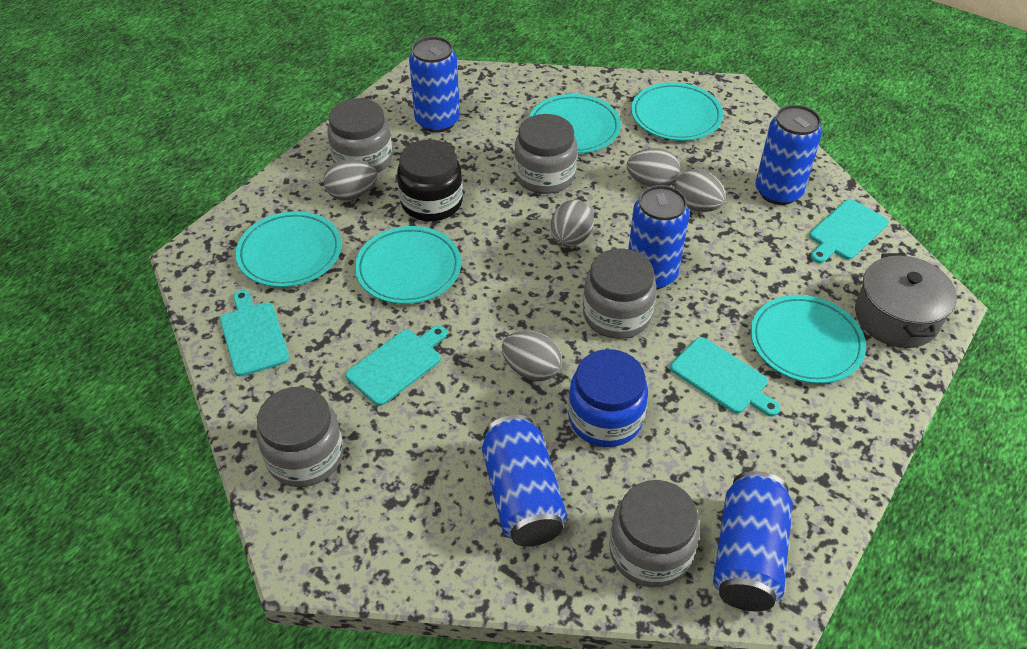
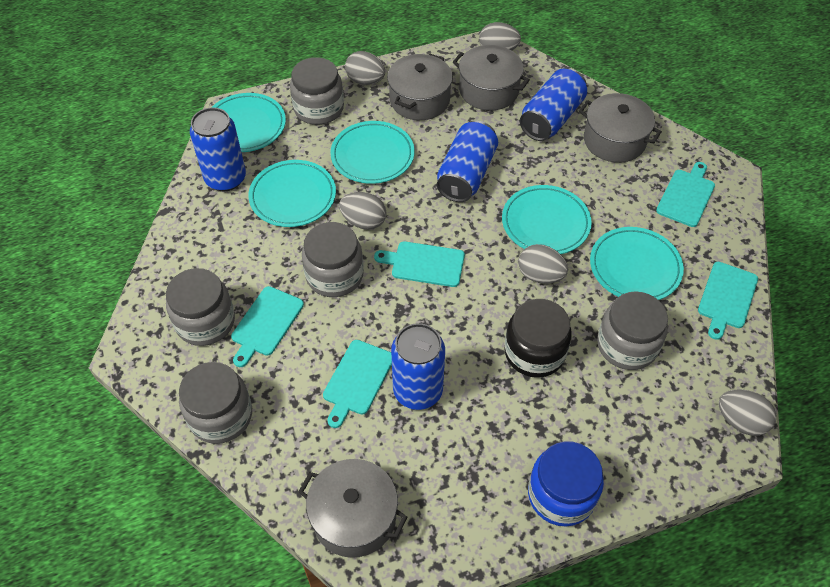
blue can: 5 -> 4
grey pot: 1 -> 4
turquoise cutting board: 4 -> 5

